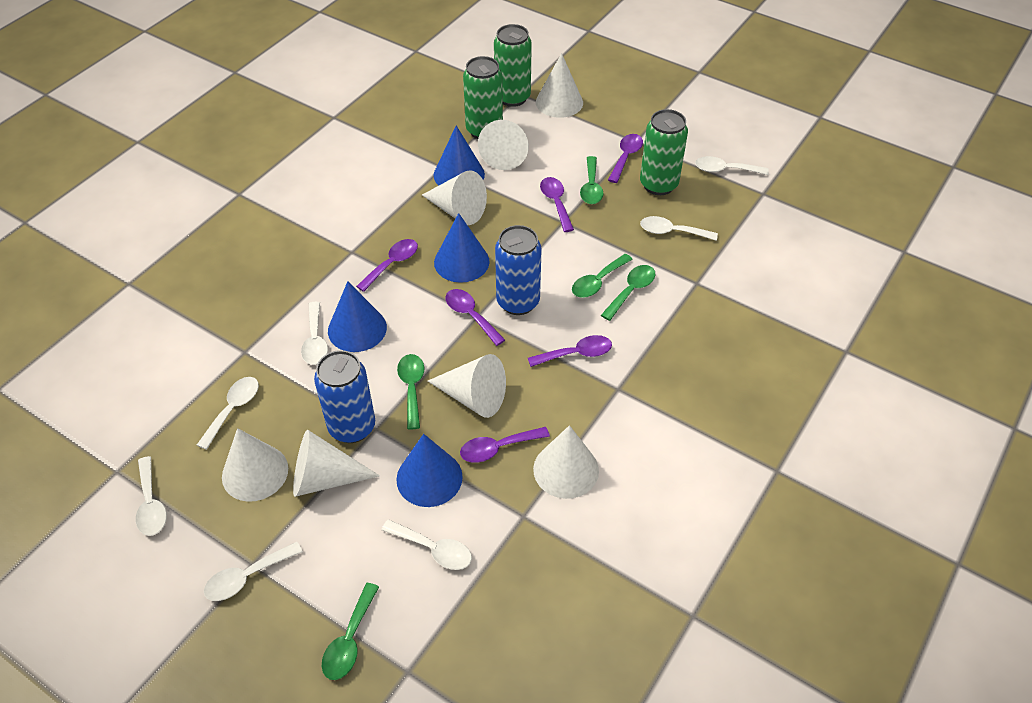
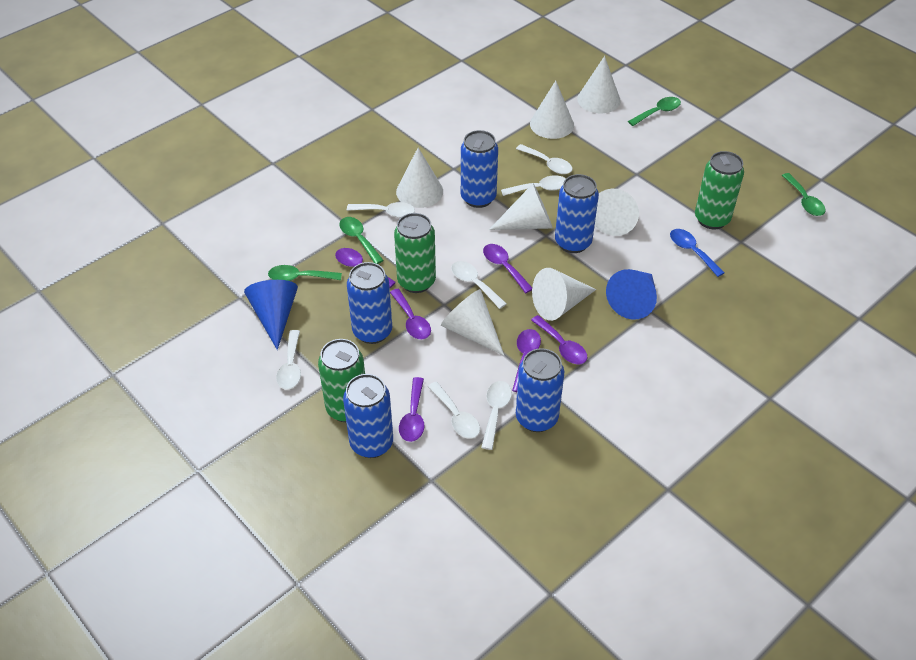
blue can: 2 -> 5
blue cone: 4 -> 2
blue spoon: 0 -> 1
green spoon: 5 -> 4

